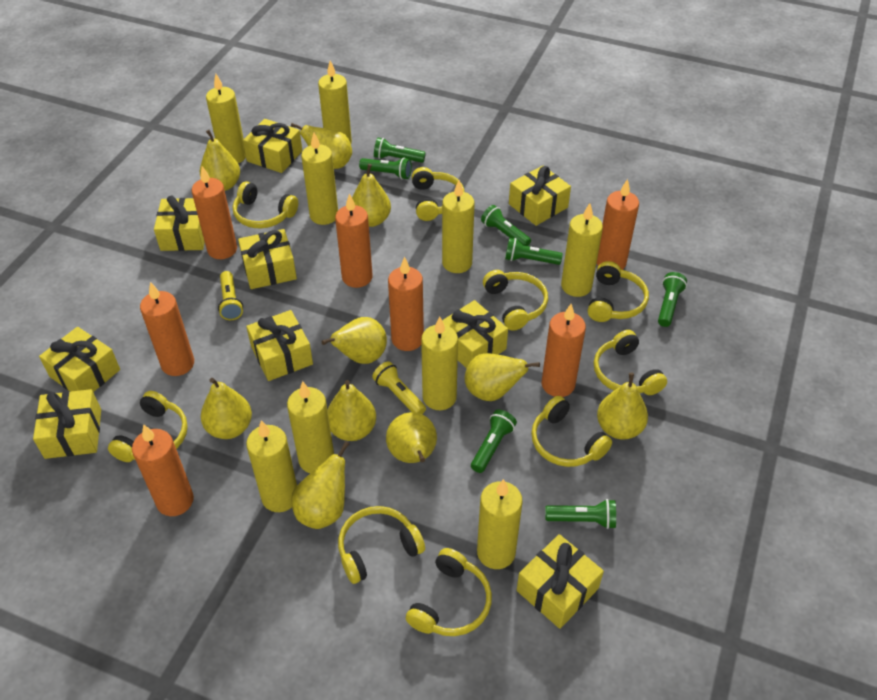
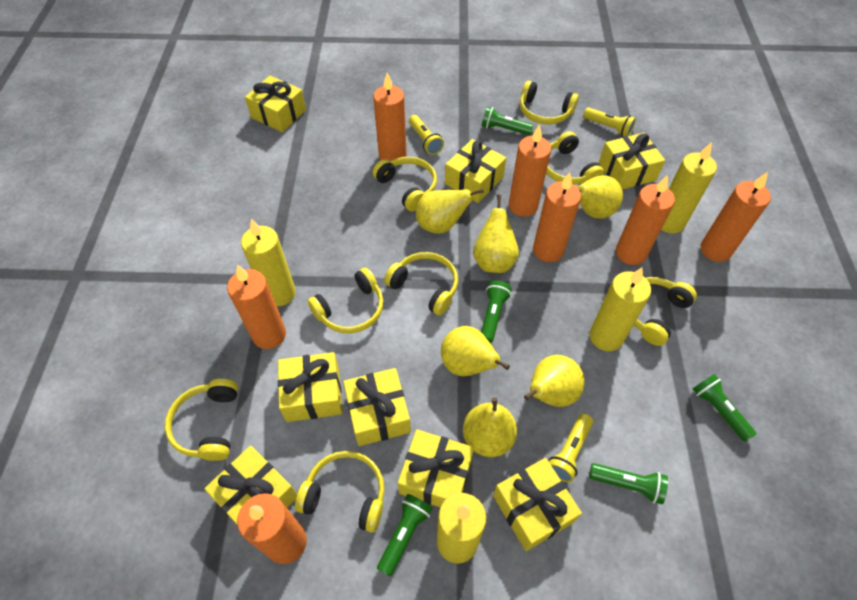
green flashlight: 7 -> 5
yellow candle: 9 -> 4
yellow flashlight: 2 -> 3
yellow gift: 9 -> 8
yellow headphones: 9 -> 8
yellow pear: 10 -> 6

